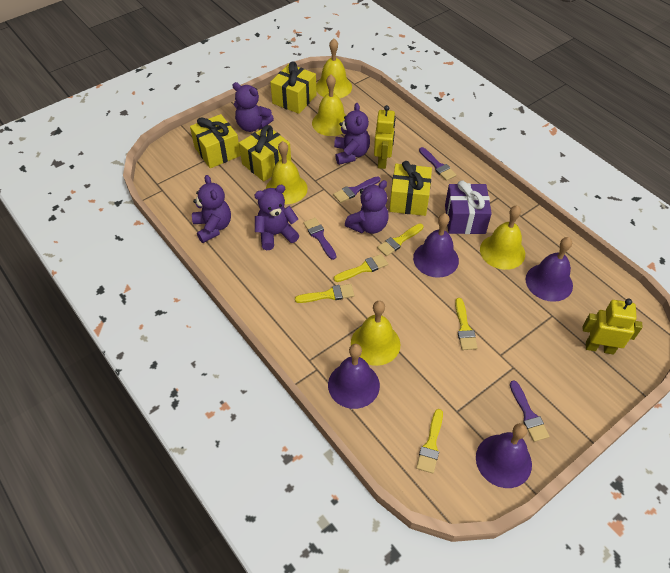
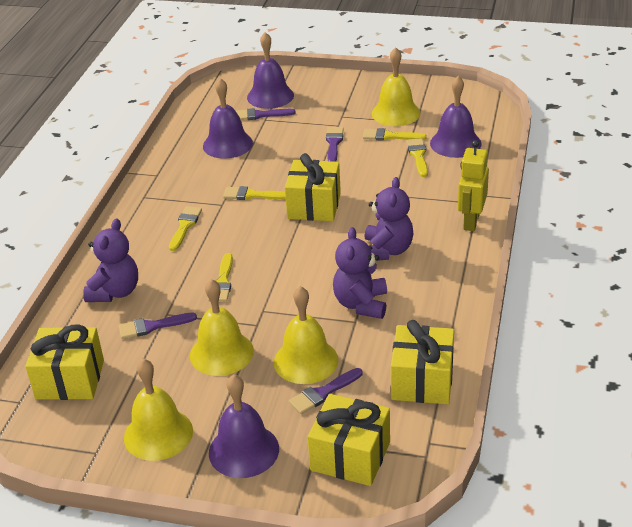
purple gift: 1 -> 0
purple teddy bear: 5 -> 3
yellow bell: 5 -> 4
yellow robot: 2 -> 1

